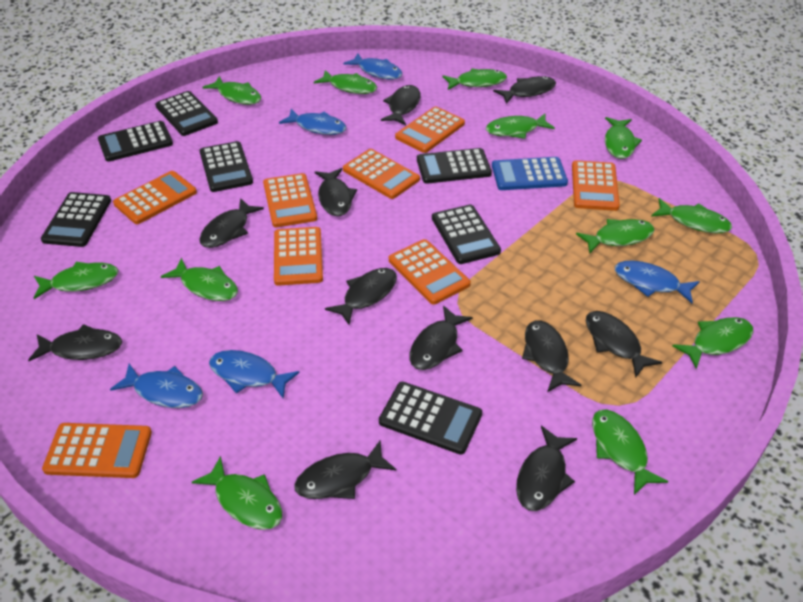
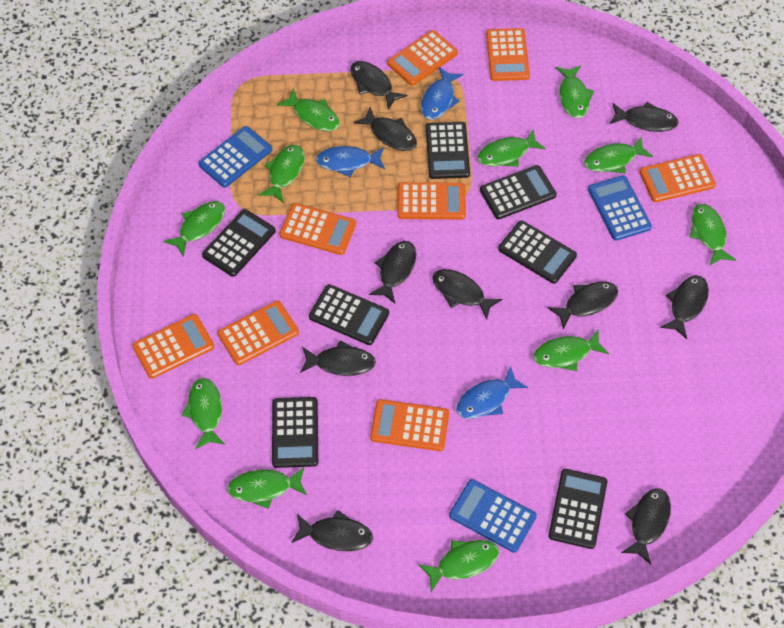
black fish: 11 -> 10
blue calculator: 1 -> 3
blue fish: 5 -> 3
green fish: 12 -> 11

